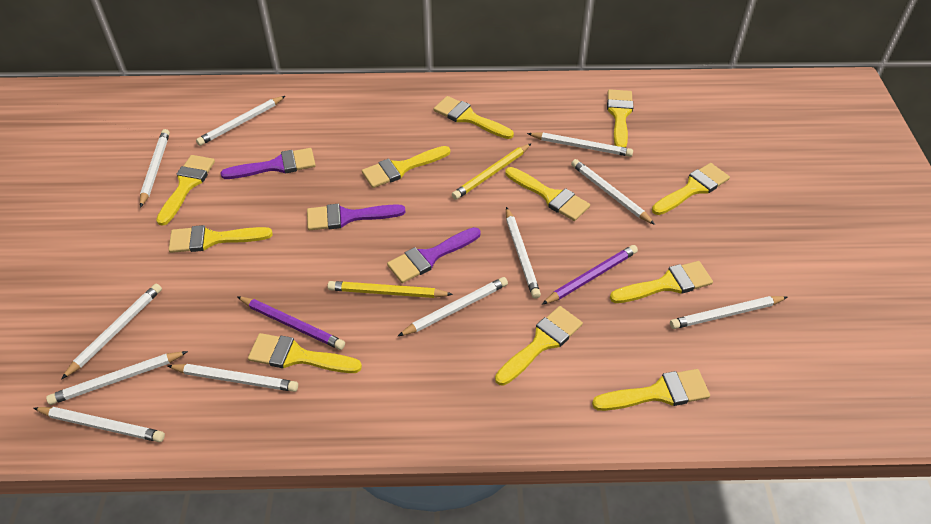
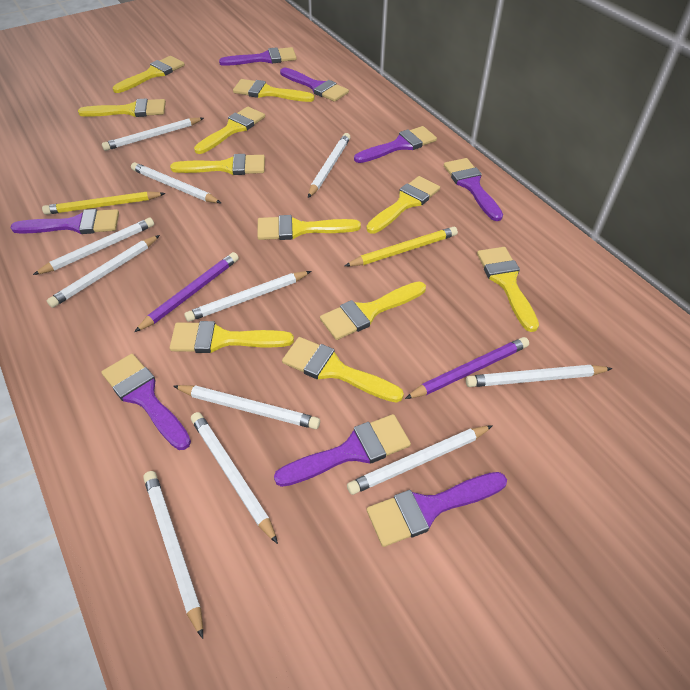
purple brush: 3 -> 8

